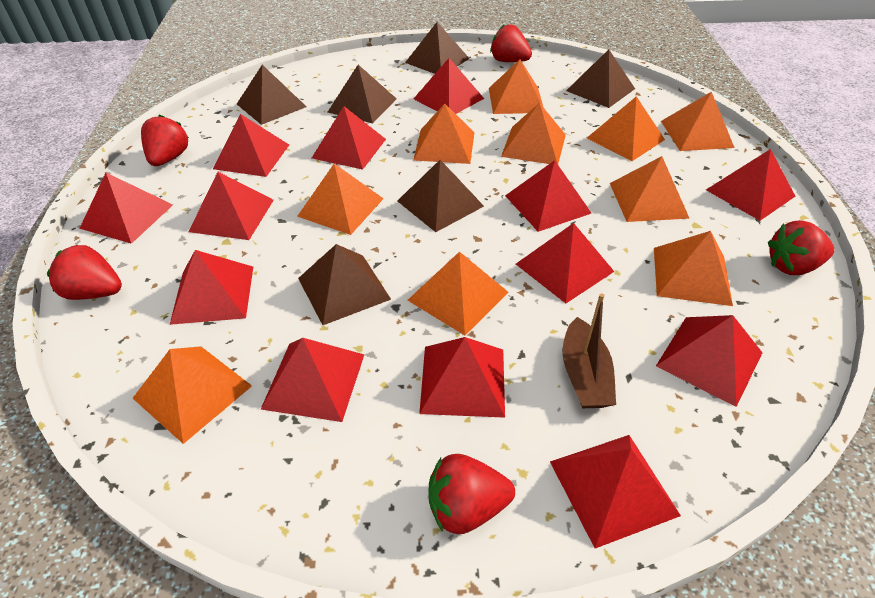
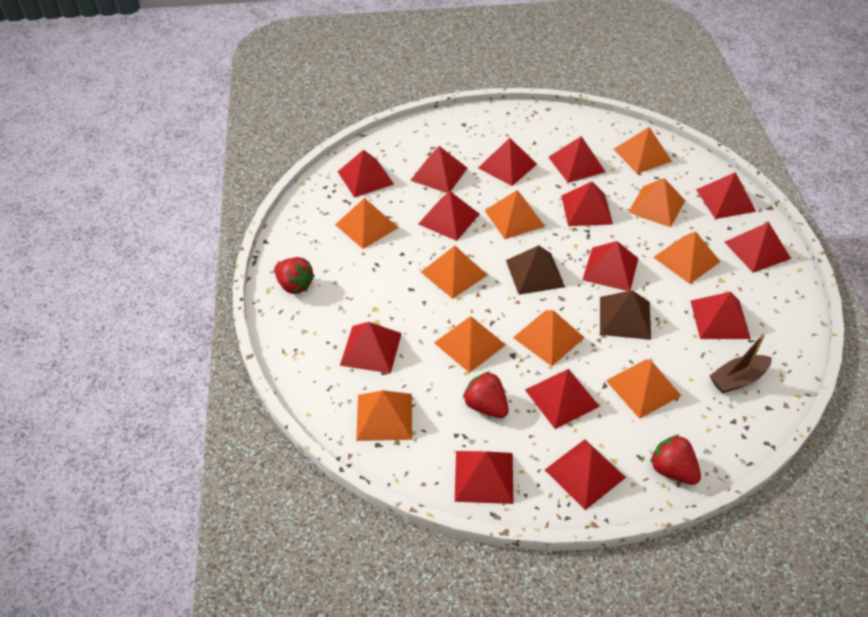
brown pyramid: 6 -> 2
red pyramid: 13 -> 14
red strawberry: 5 -> 3

